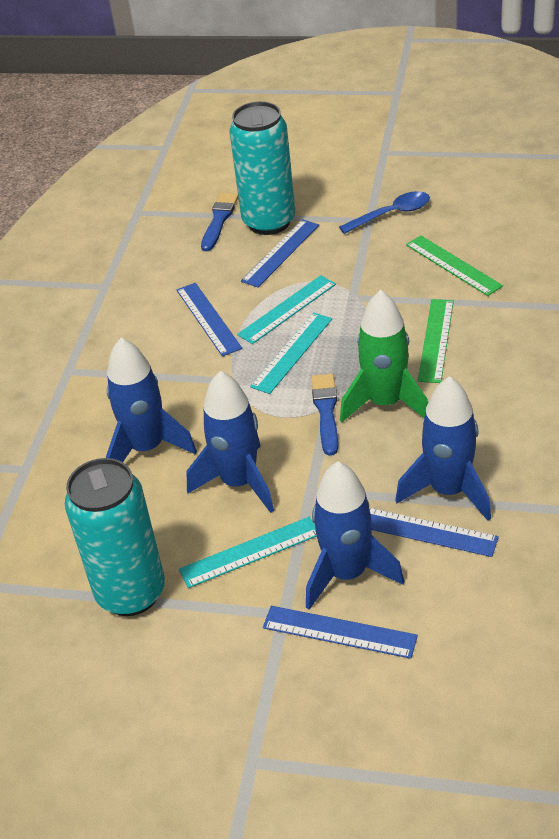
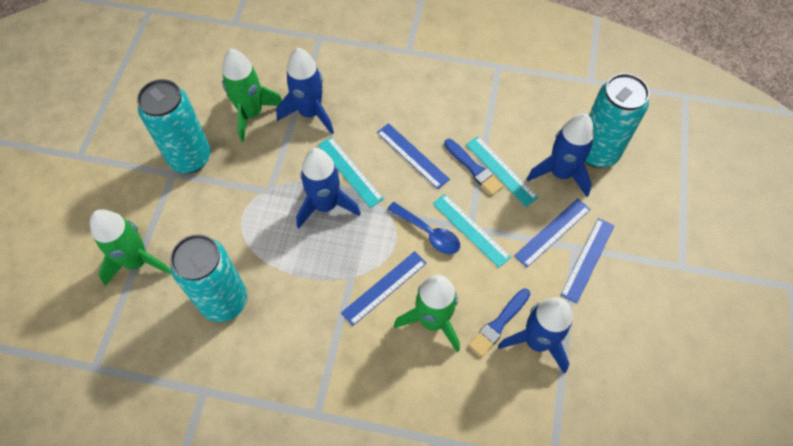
green rocket: 1 -> 3
green ruler: 2 -> 0
turquoise can: 2 -> 3

